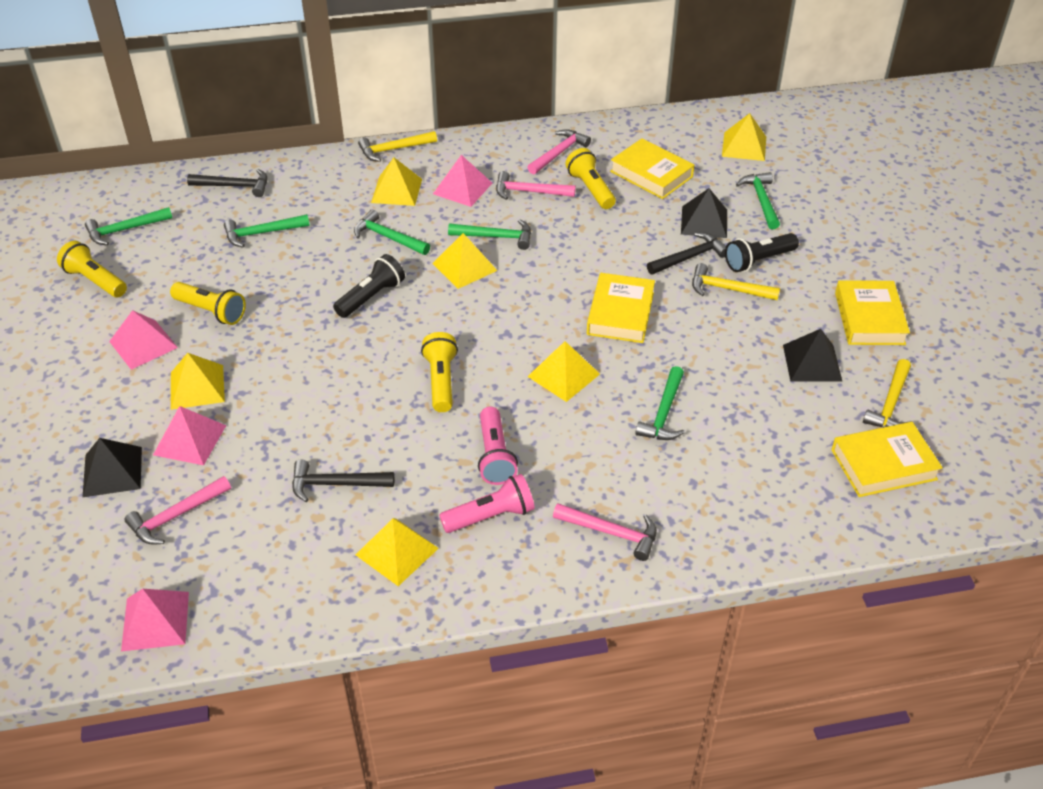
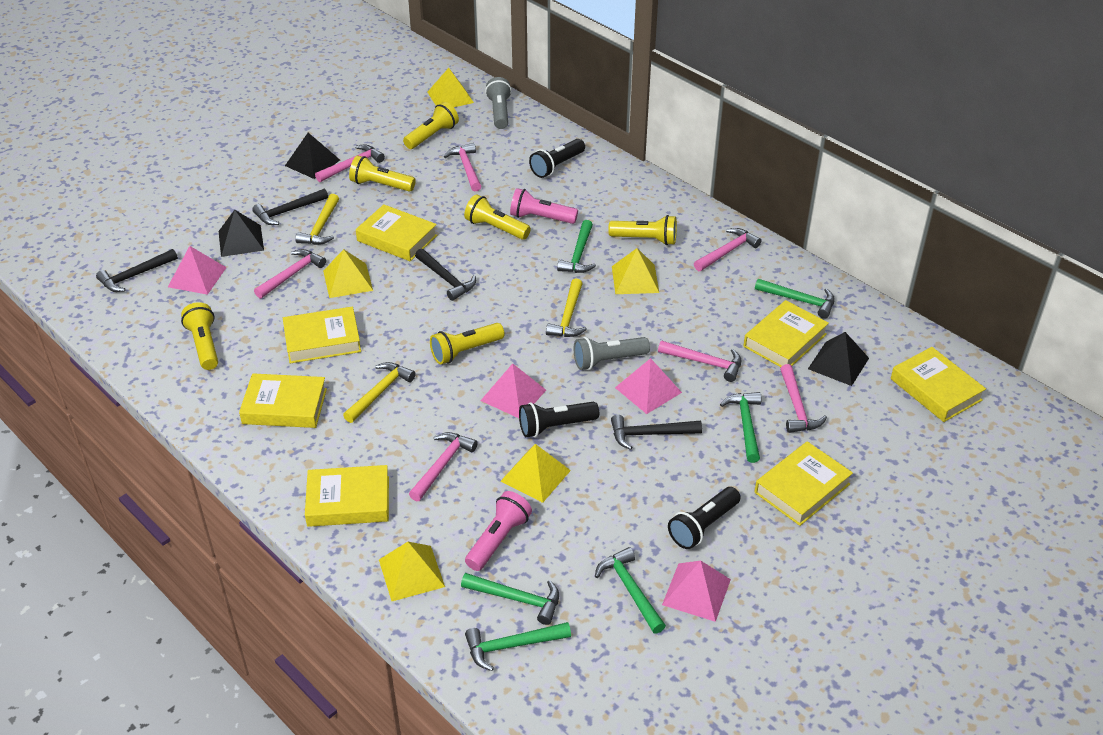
black flashlight: 2 -> 3
black hammer: 3 -> 4
grey flashlight: 0 -> 2
pink hammer: 4 -> 7
yellow book: 4 -> 7
yellow flashlight: 4 -> 6
yellow pyramid: 6 -> 5

